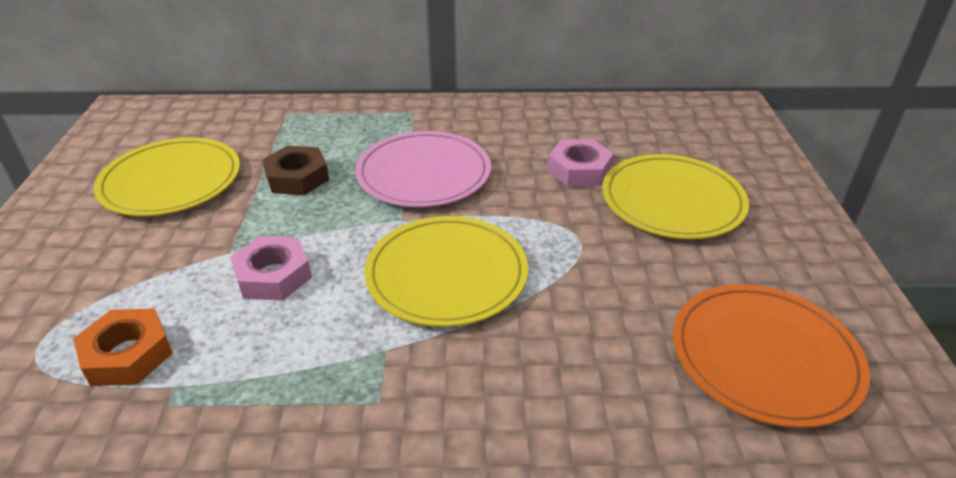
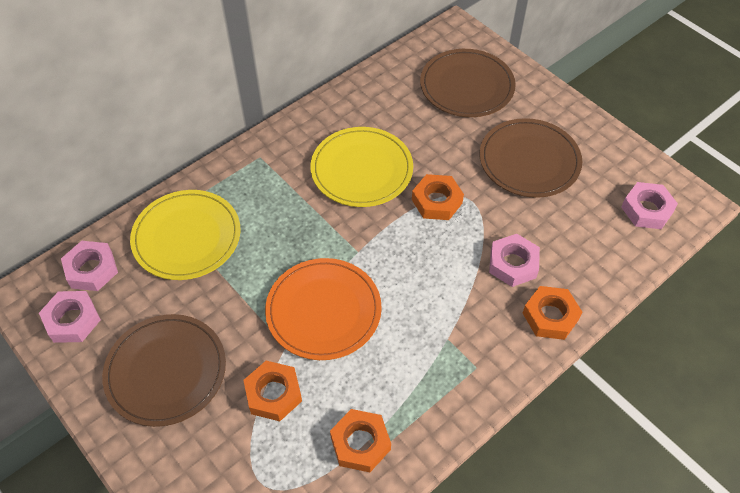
brown nut: 1 -> 0
brown plate: 0 -> 3
orange nut: 1 -> 4
pink nut: 2 -> 4
pink plate: 1 -> 0
yellow plate: 3 -> 2

